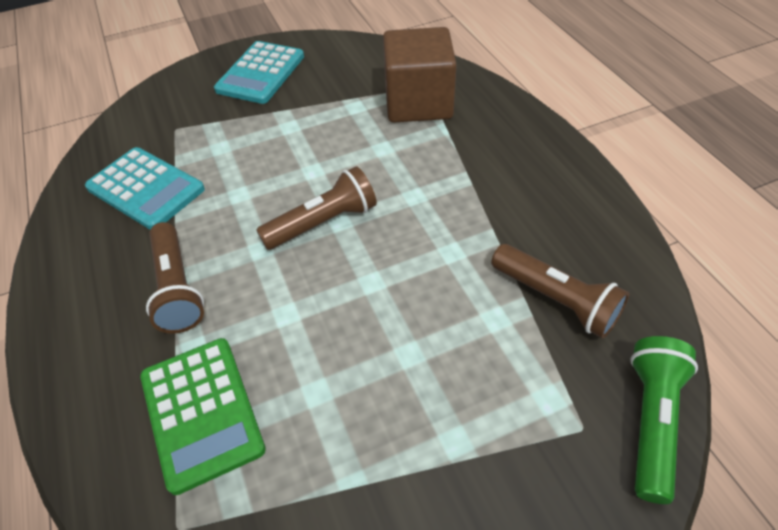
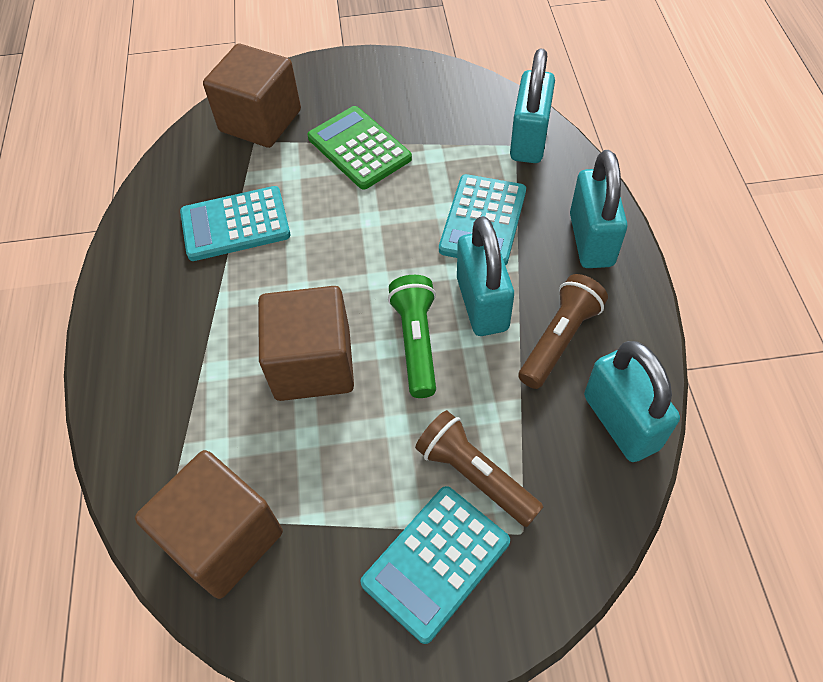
brown cube: 1 -> 3
brown flashlight: 3 -> 2
turquoise calculator: 2 -> 3
turquoise padlock: 0 -> 4

